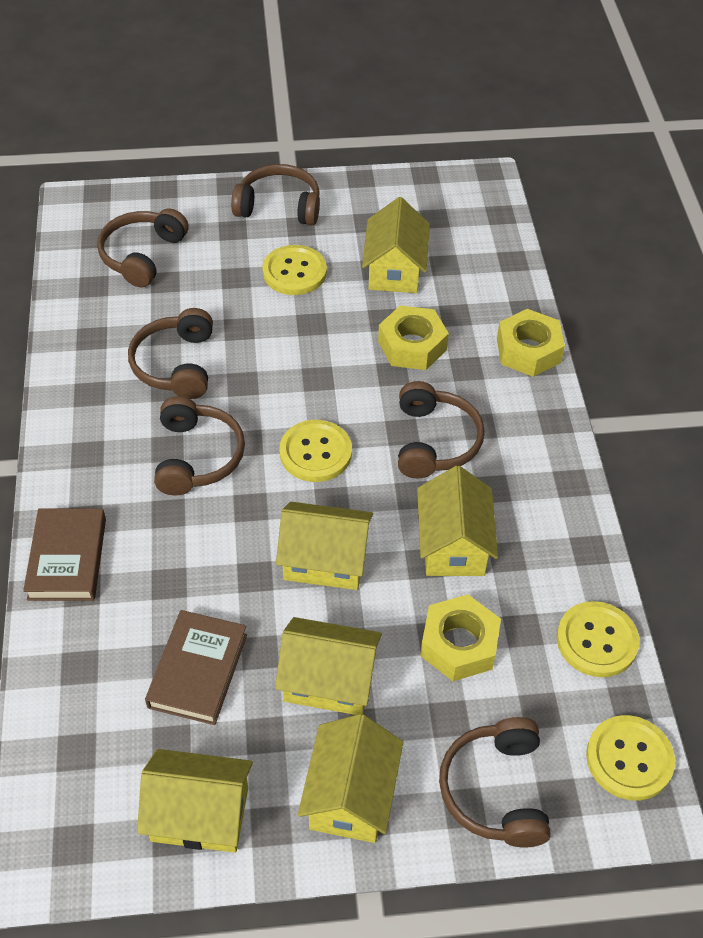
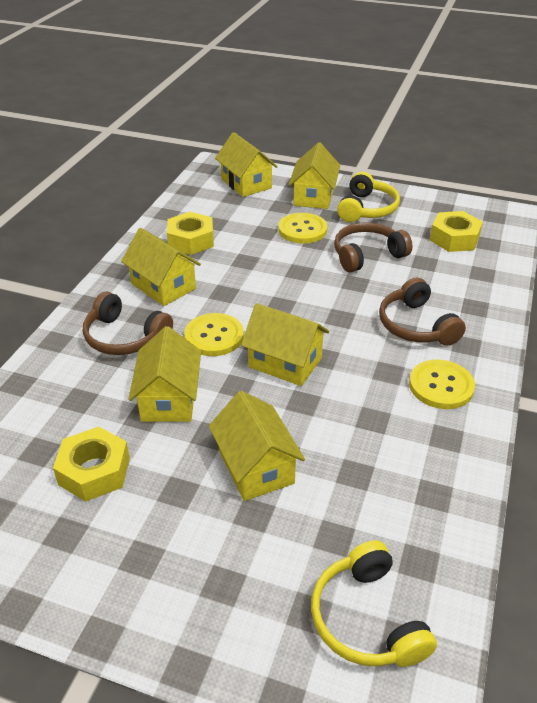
brown book: 2 -> 0
brown headphones: 6 -> 3
yellow button: 4 -> 3
yellow headphones: 0 -> 2

